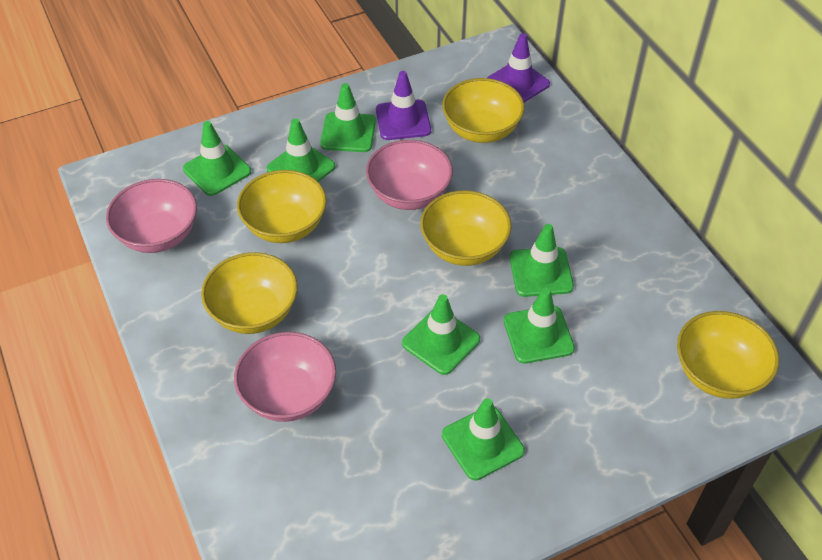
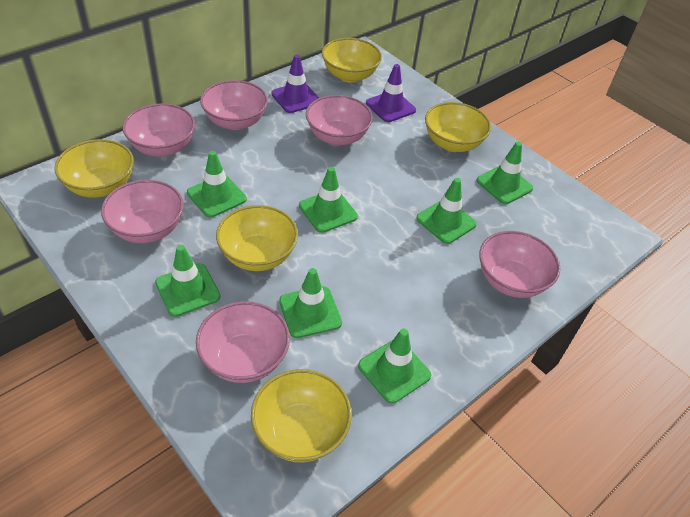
pink bowl: 3 -> 6

